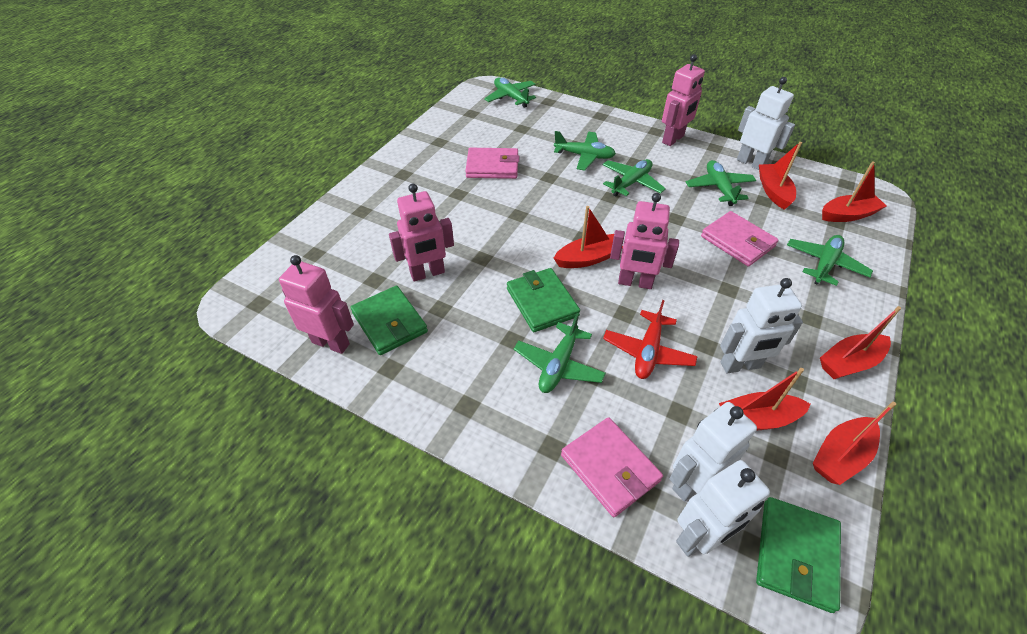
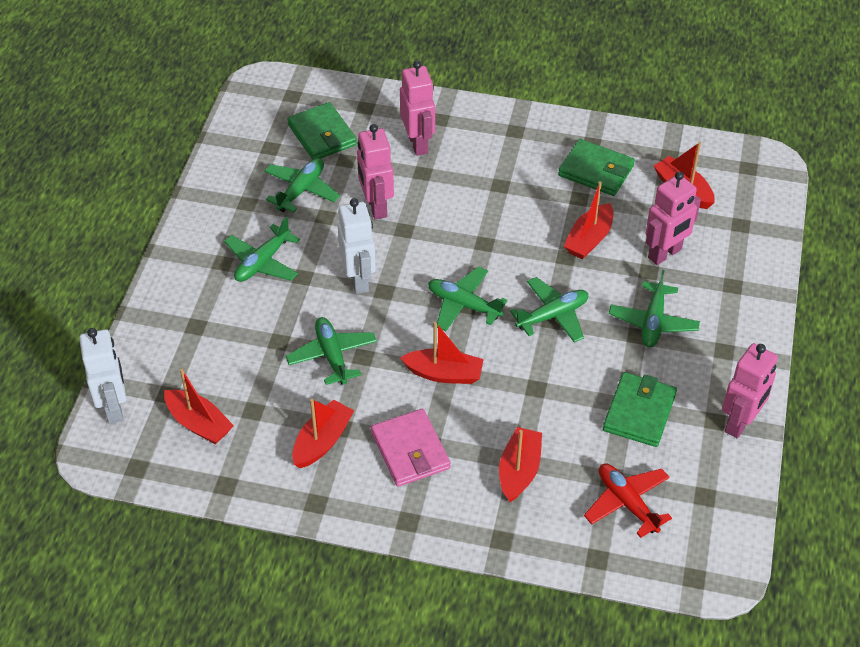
pink wallet: 3 -> 1
white robot: 4 -> 2

